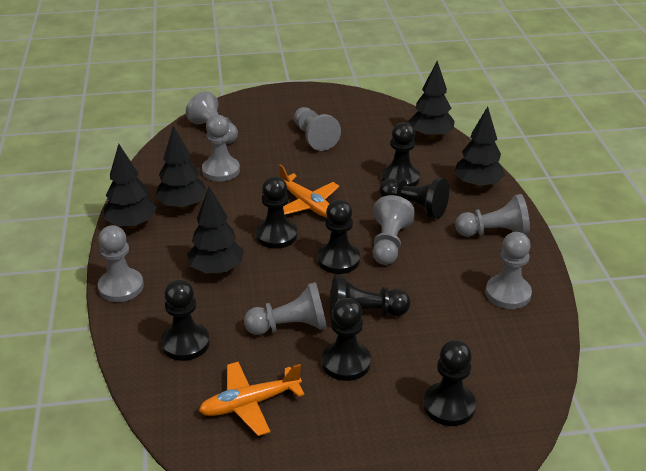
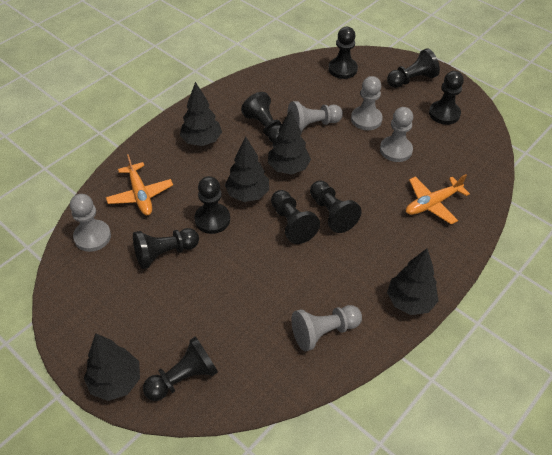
black pawn: 8 -> 9
grey pawn: 8 -> 5

